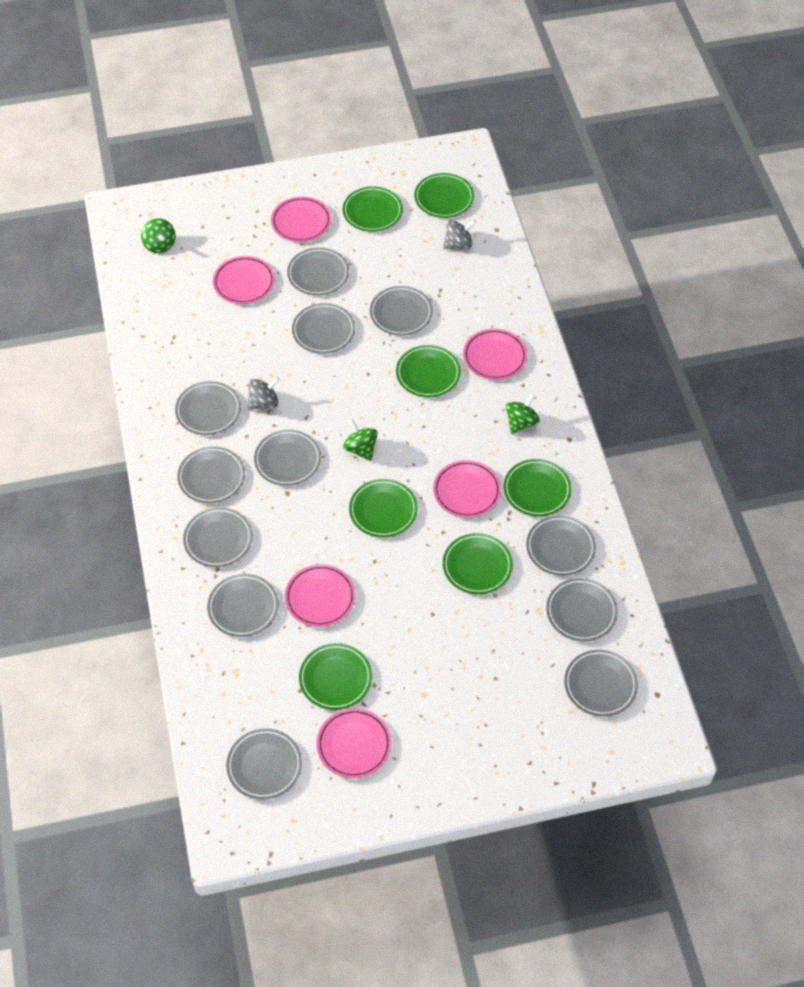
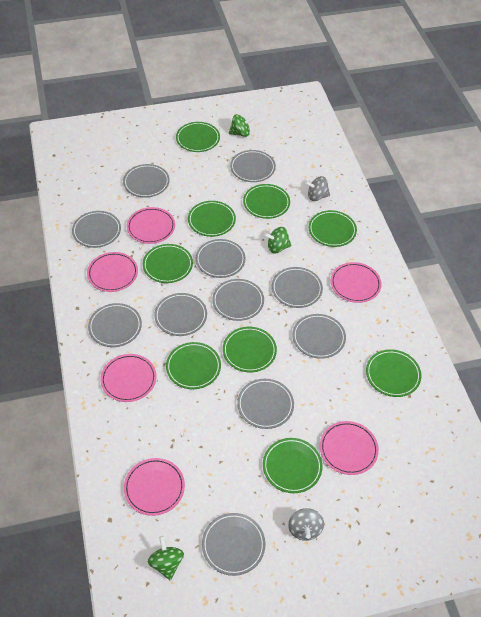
green plate: 7 -> 9
grey plate: 12 -> 11

